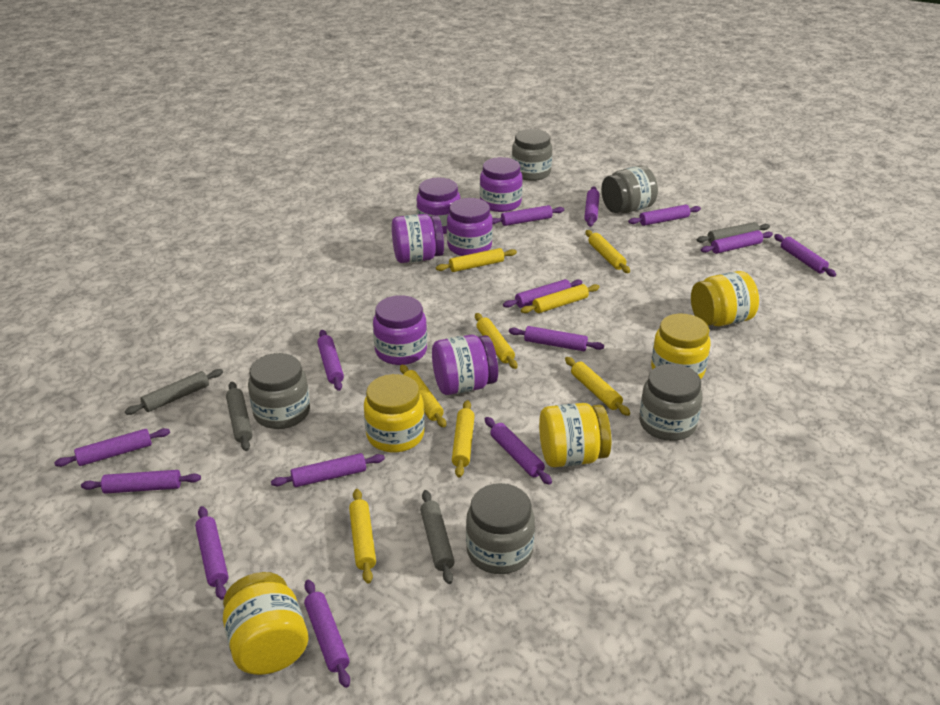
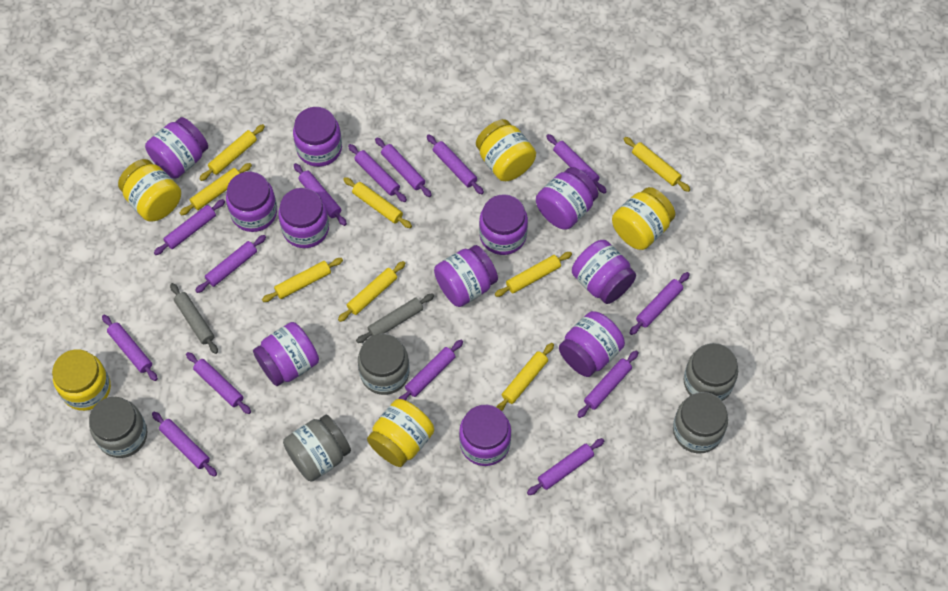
grey rolling pin: 4 -> 2
purple jar: 6 -> 11

